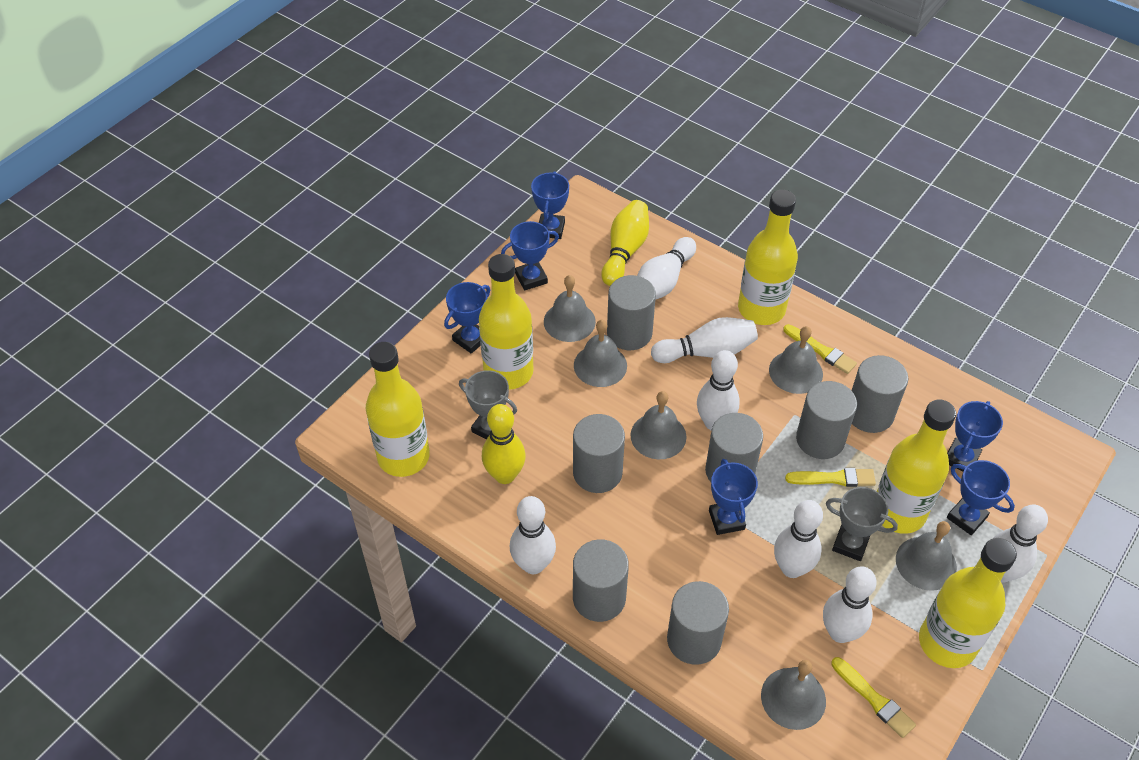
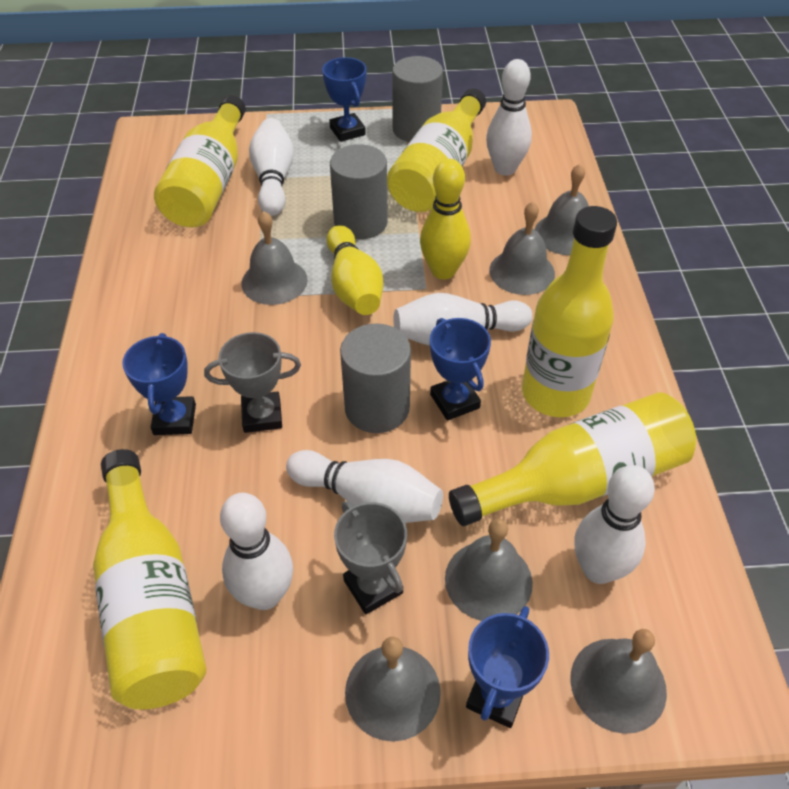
blue trophy: 6 -> 4
grey cylinder: 7 -> 3
white bowling pin: 7 -> 6
yellow brush: 3 -> 0

